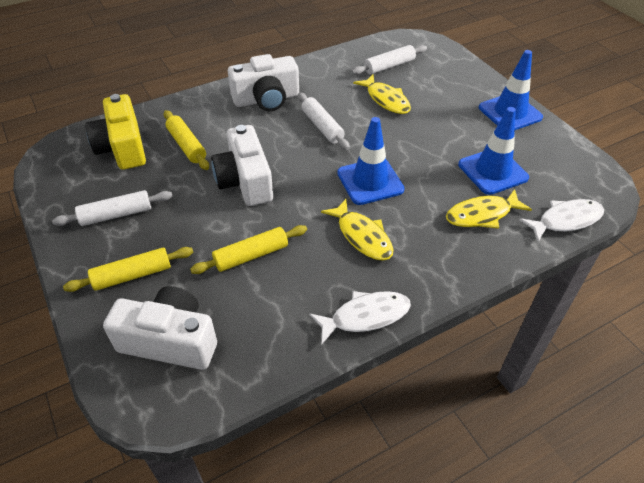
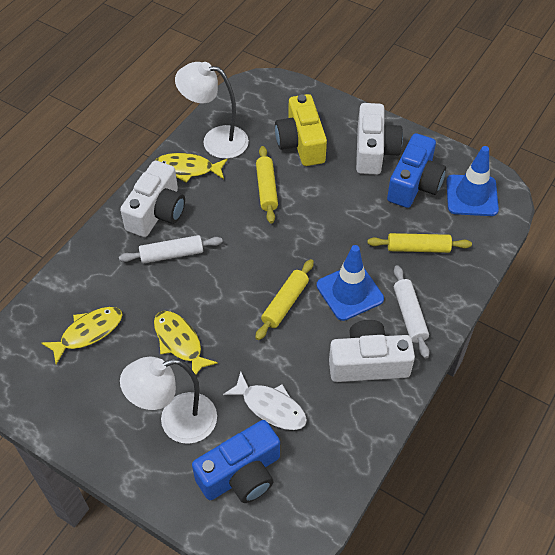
blue camera: 0 -> 2
blue traffic cone: 3 -> 2
white fish: 2 -> 1
white lamp: 0 -> 2
white rolling pin: 3 -> 2

